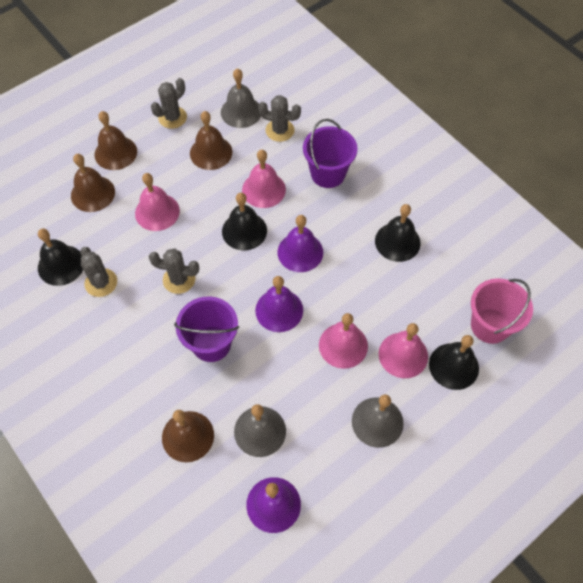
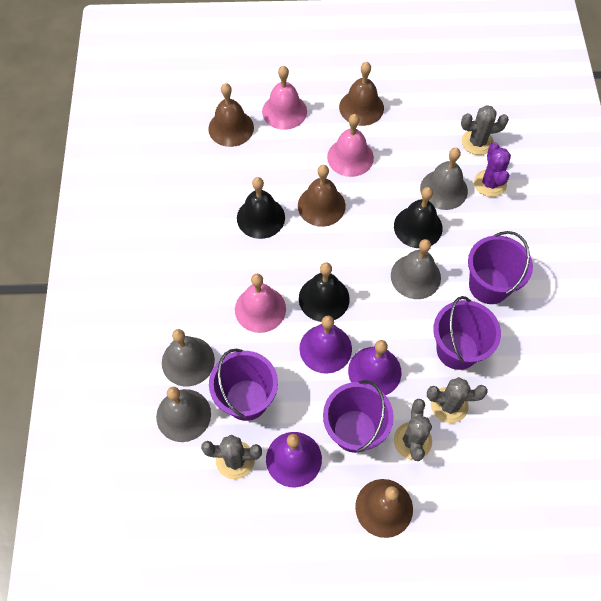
black bell: 4 -> 3
grey bell: 3 -> 4
pink bell: 4 -> 3
pink bucket: 1 -> 0
purple bucket: 2 -> 4
purple cactus: 0 -> 1

